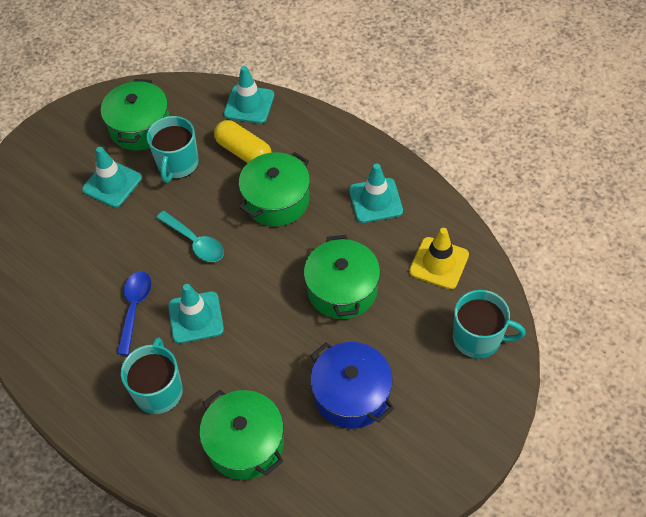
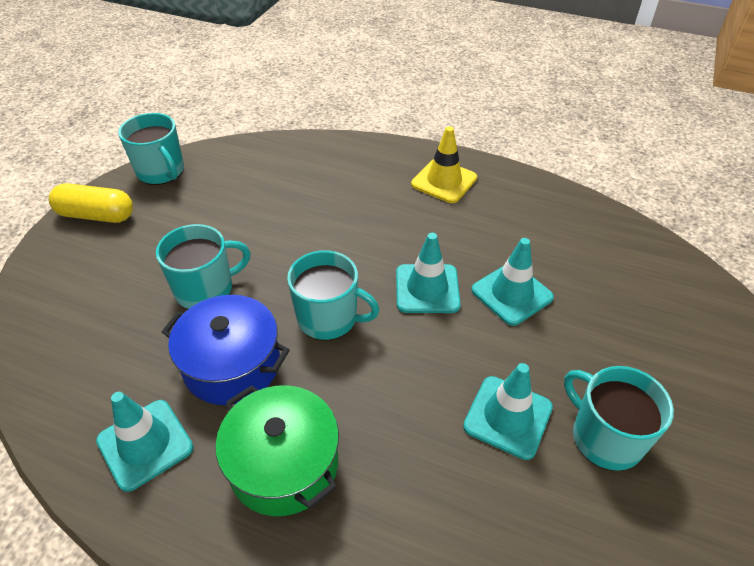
blue spoon: 1 -> 0
green pot: 4 -> 1
turquoise mug: 3 -> 4
turquoise spoon: 1 -> 0

